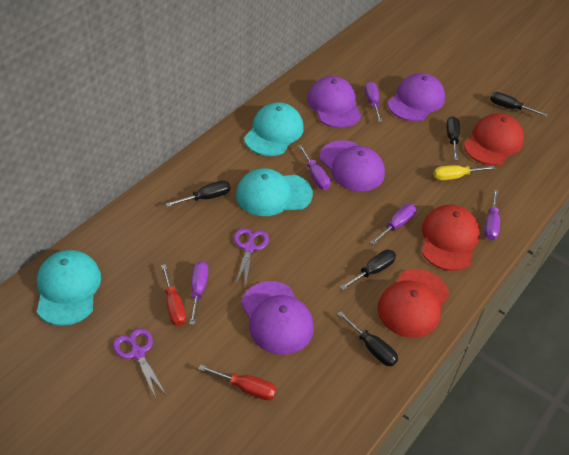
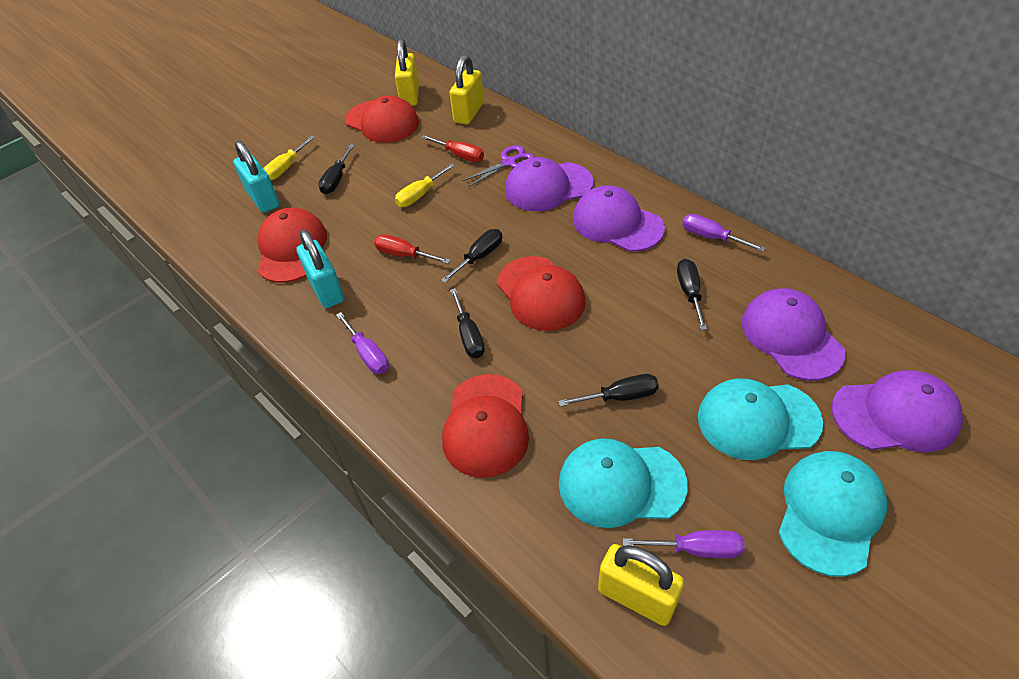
purple scissors: 2 -> 1
purple screwdriver: 5 -> 3
red cap: 3 -> 4
turquoise padlock: 0 -> 2
yellow padlock: 0 -> 3
yellow screwdriver: 1 -> 2

